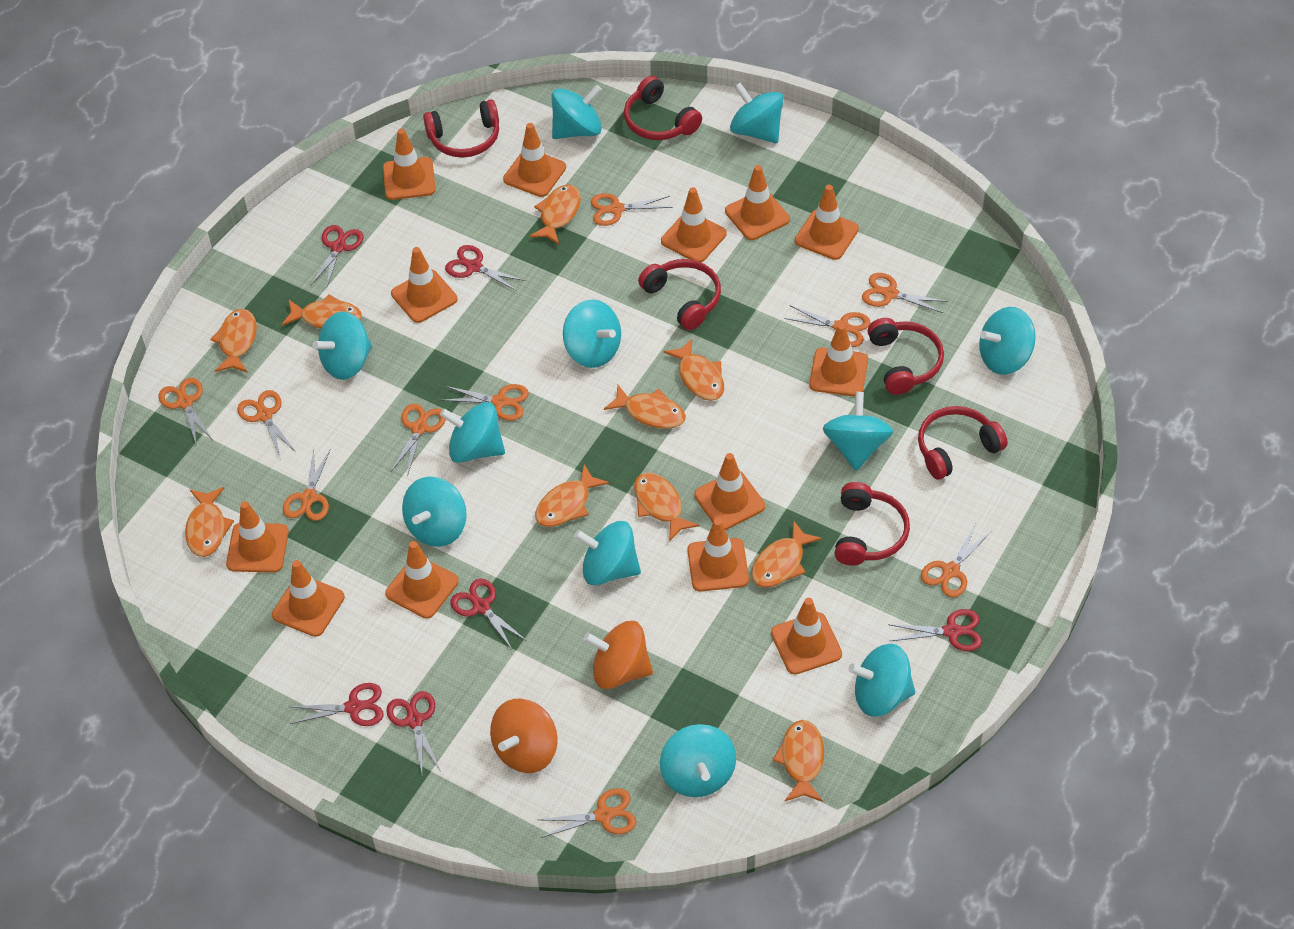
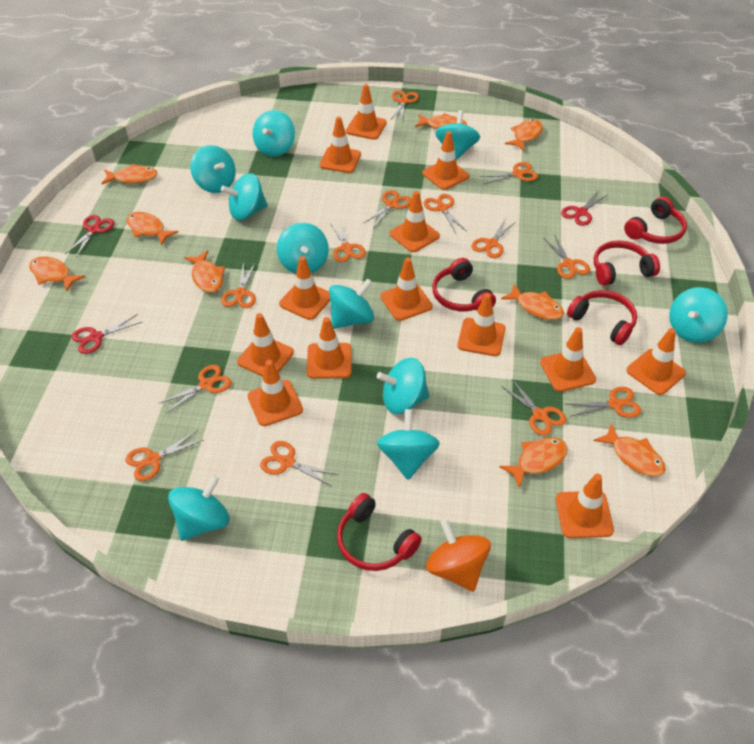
orange fish: 10 -> 9
orange scissors: 10 -> 13
orange spinning top: 2 -> 1
red headphones: 6 -> 5
red scissors: 6 -> 3
turquoise spinning top: 11 -> 10

